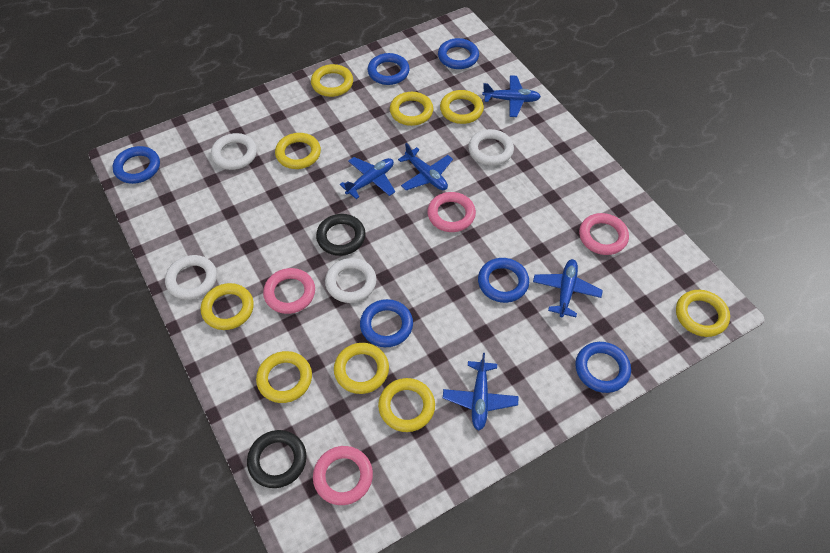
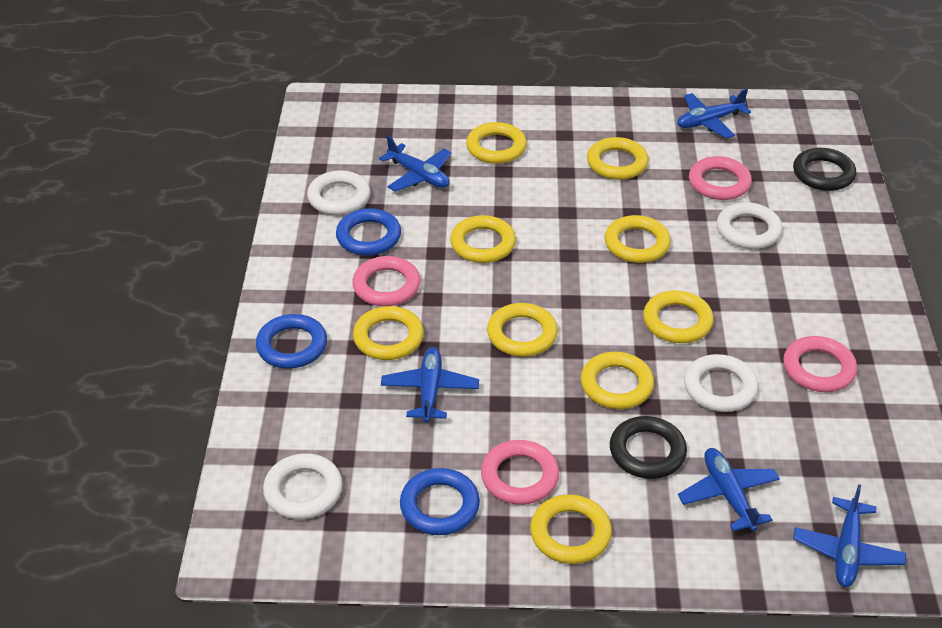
blue ring: 6 -> 3

